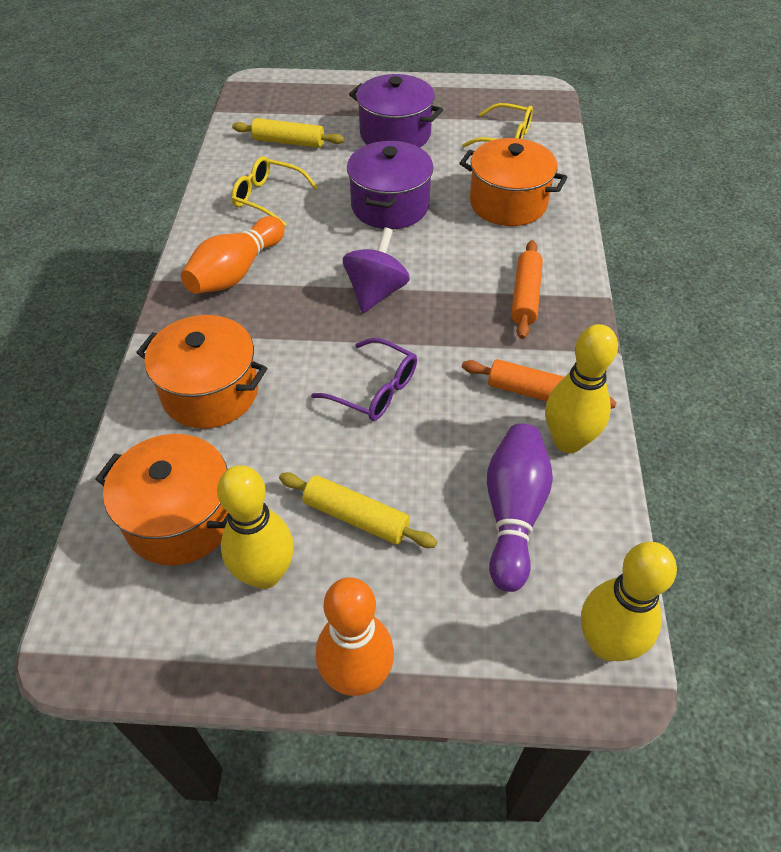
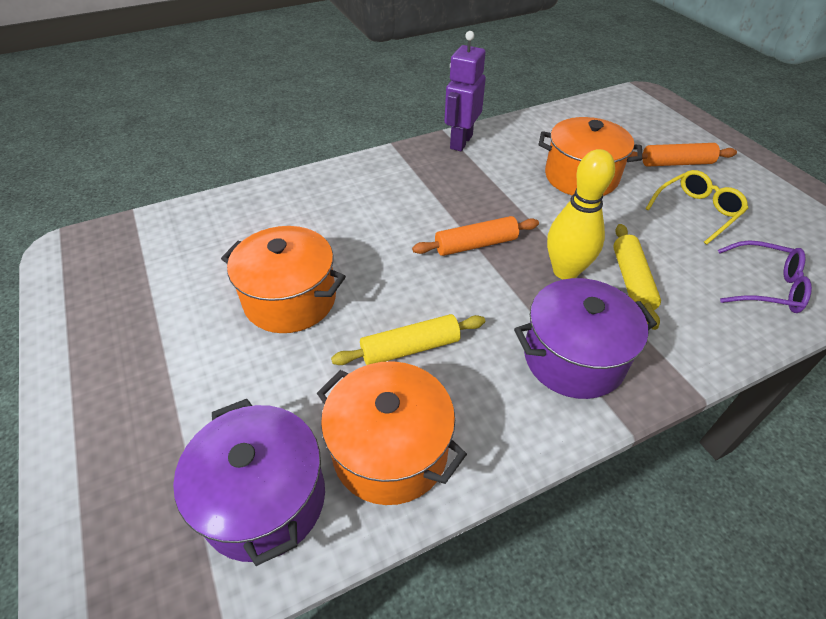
orange bowling pin: 2 -> 0
purple bowling pin: 1 -> 0
purple robot: 0 -> 1
purple spinning top: 1 -> 0
yellow bowling pin: 3 -> 1
yellow glasses: 2 -> 1

